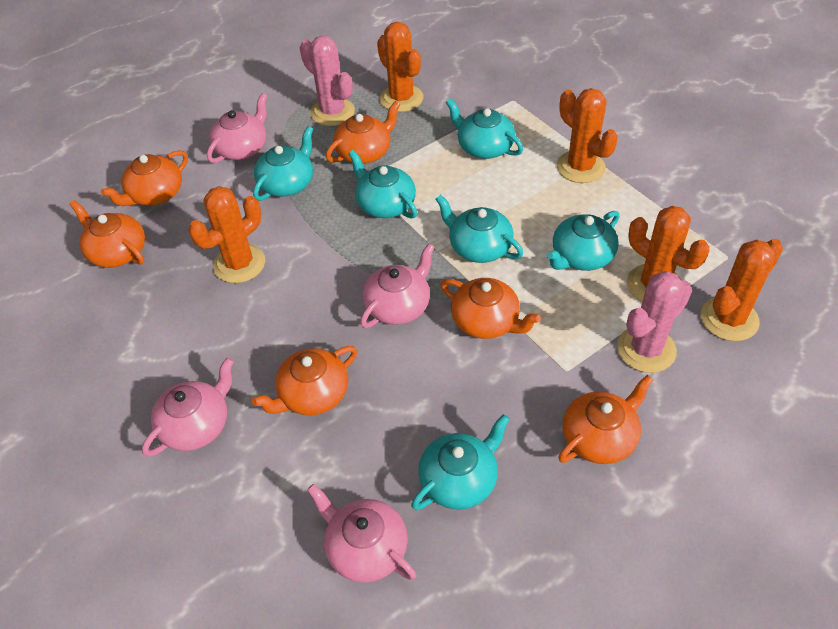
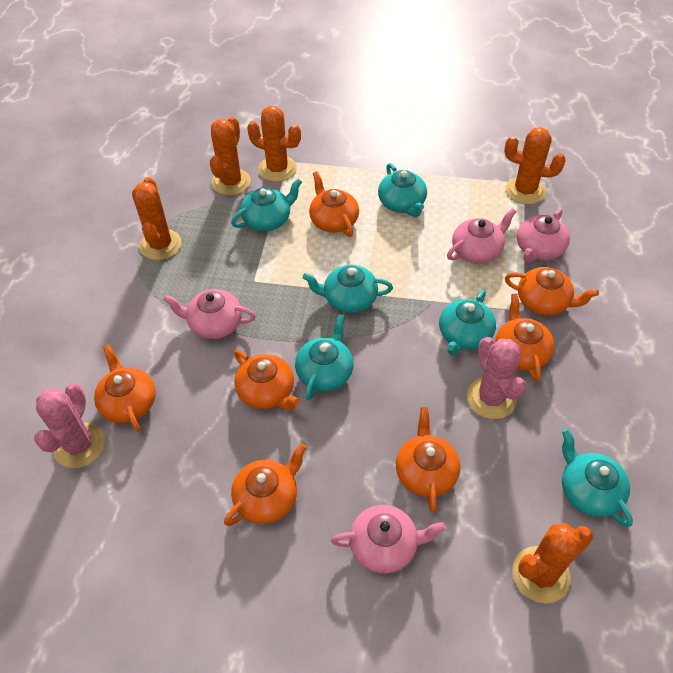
orange teapot: 6 -> 7

